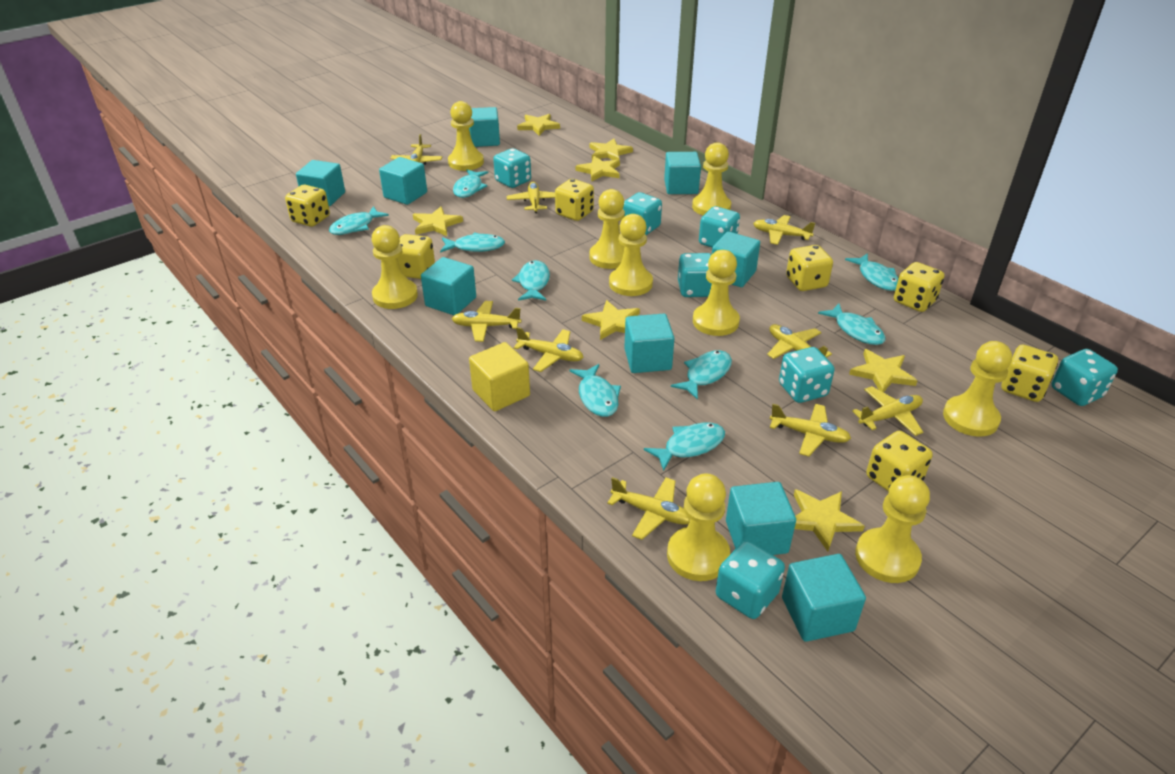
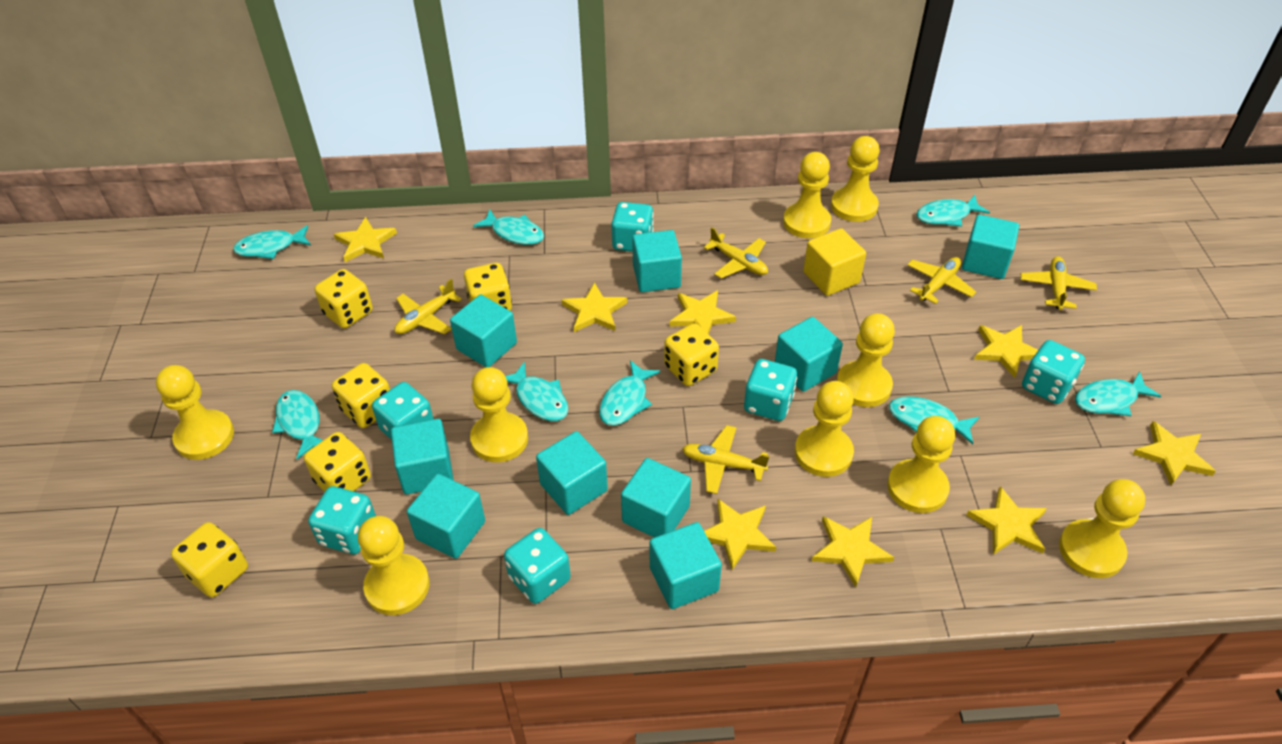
turquoise dice: 7 -> 6
turquoise fish: 9 -> 8
yellow dice: 7 -> 6
yellow plane: 9 -> 5
yellow star: 7 -> 8

